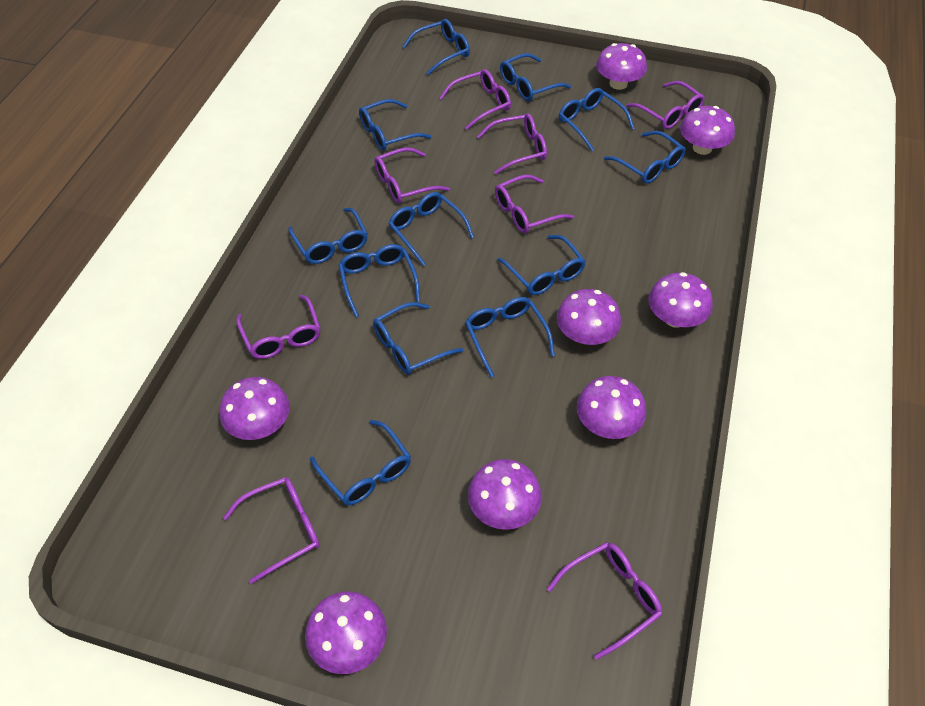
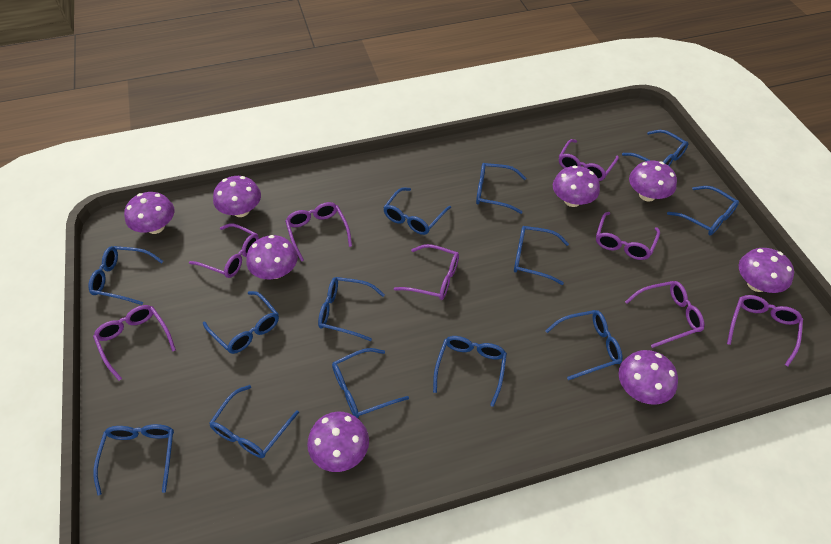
blue glasses: 12 -> 13

